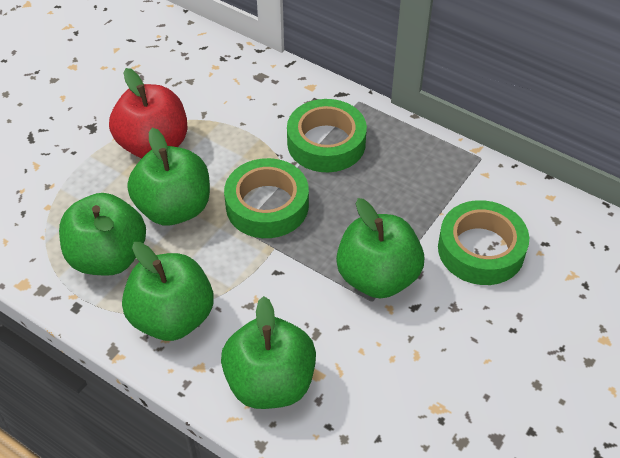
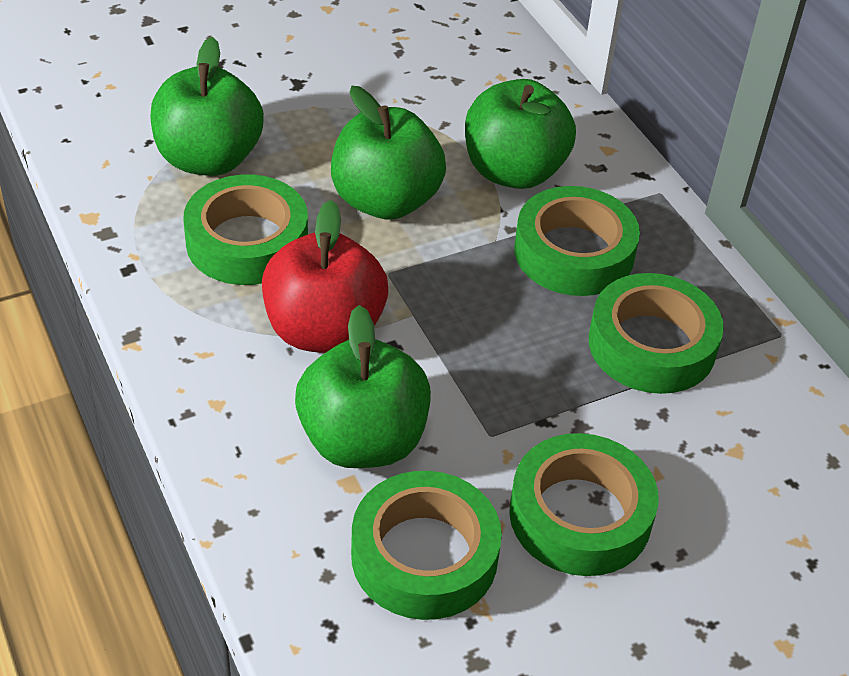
green apple: 5 -> 4
green tape: 3 -> 5

